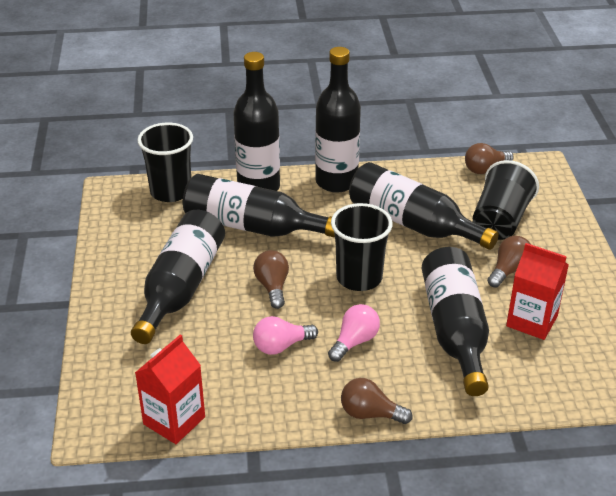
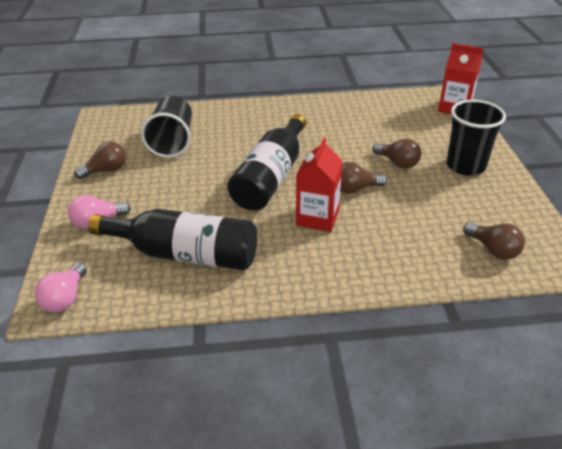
black bottle: 6 -> 2
black cup: 3 -> 2

